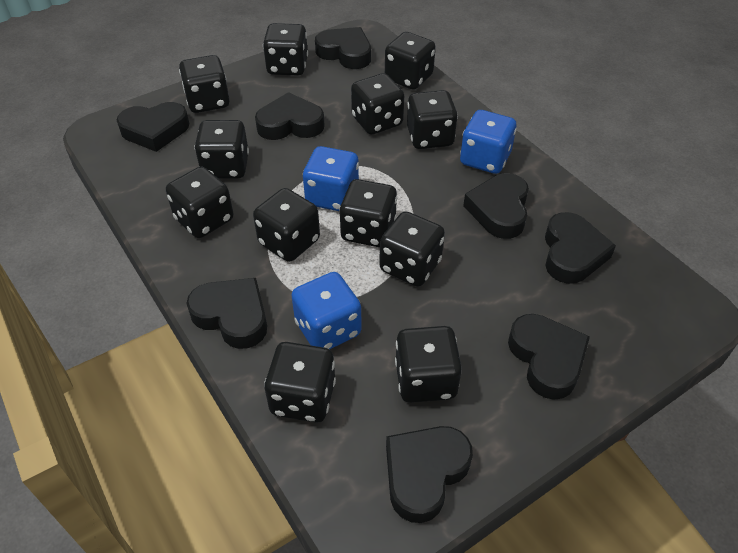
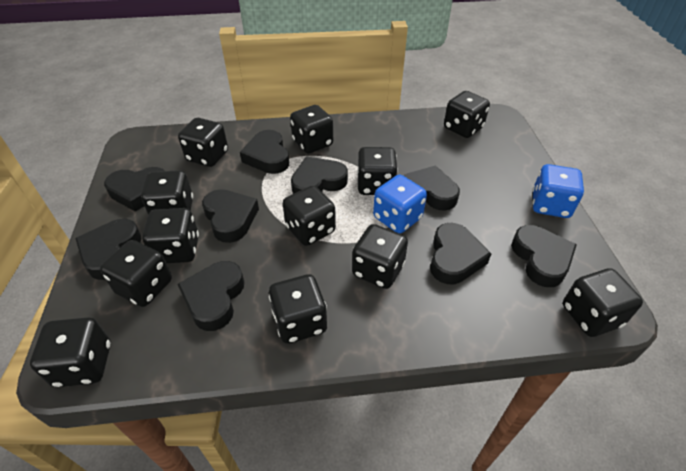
black heart: 8 -> 9
blue dice: 3 -> 2

